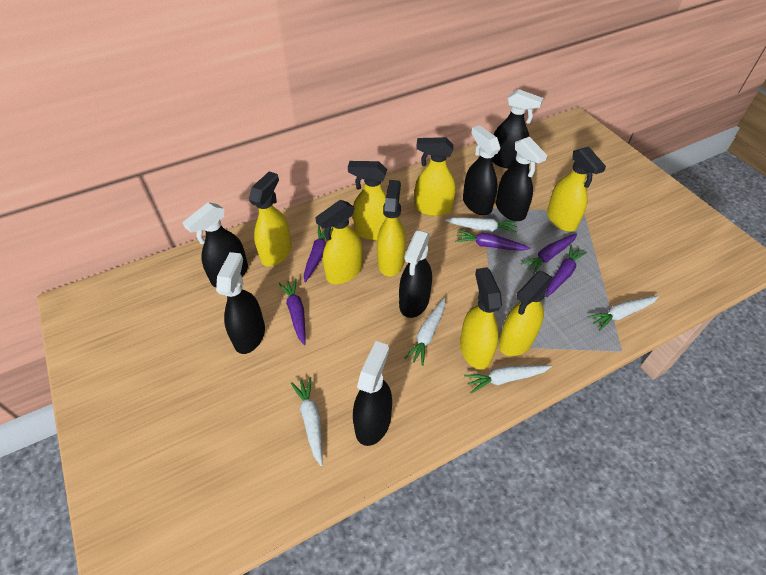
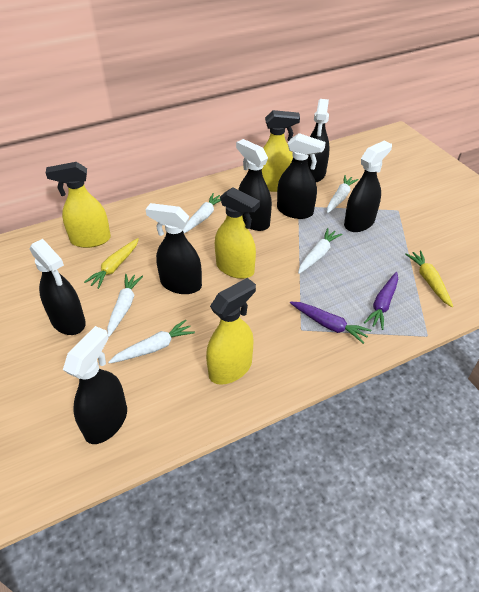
purple carrot: 5 -> 2
yellow carrot: 0 -> 2
yellow spray bottle: 8 -> 4

